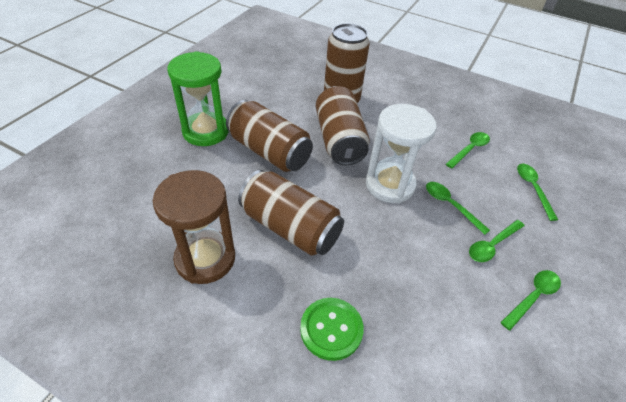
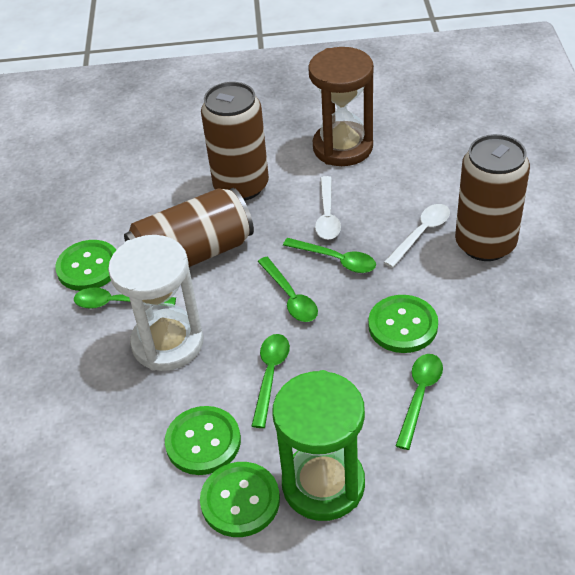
brown can: 4 -> 3
green button: 1 -> 4
white spoon: 0 -> 2

